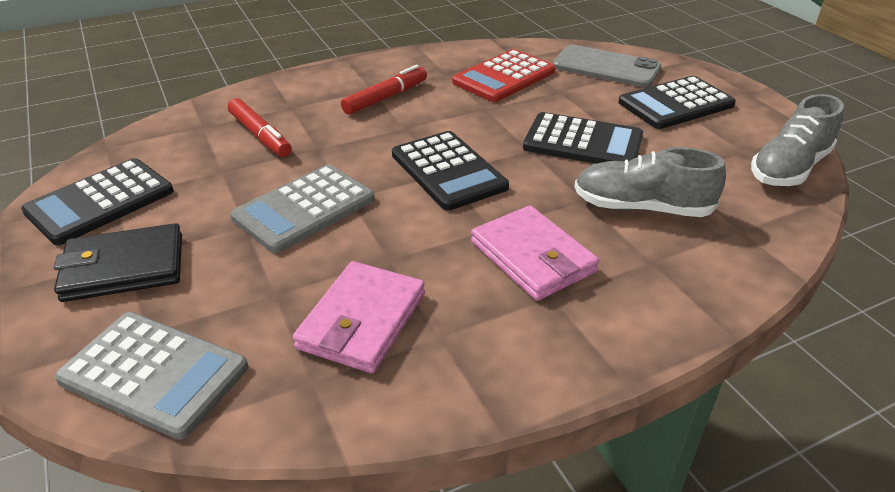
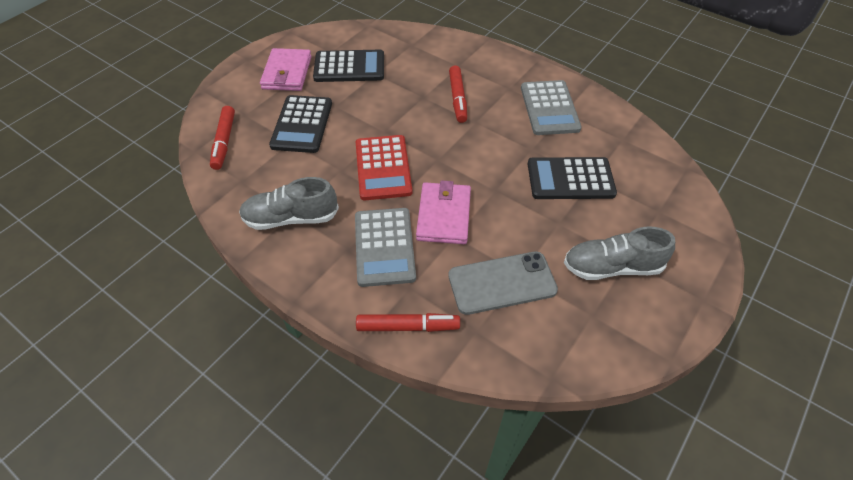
black calculator: 4 -> 3
black wallet: 1 -> 0
red marker: 2 -> 3

